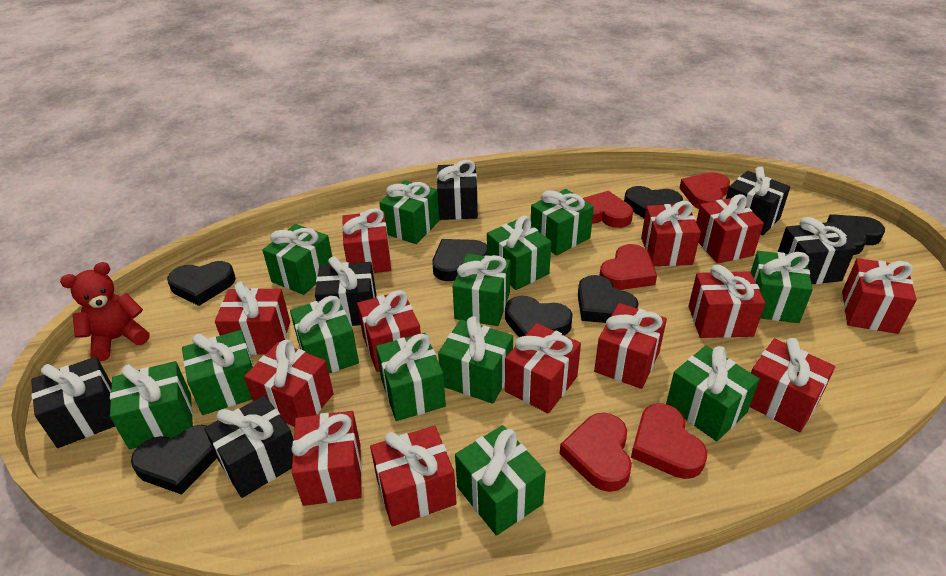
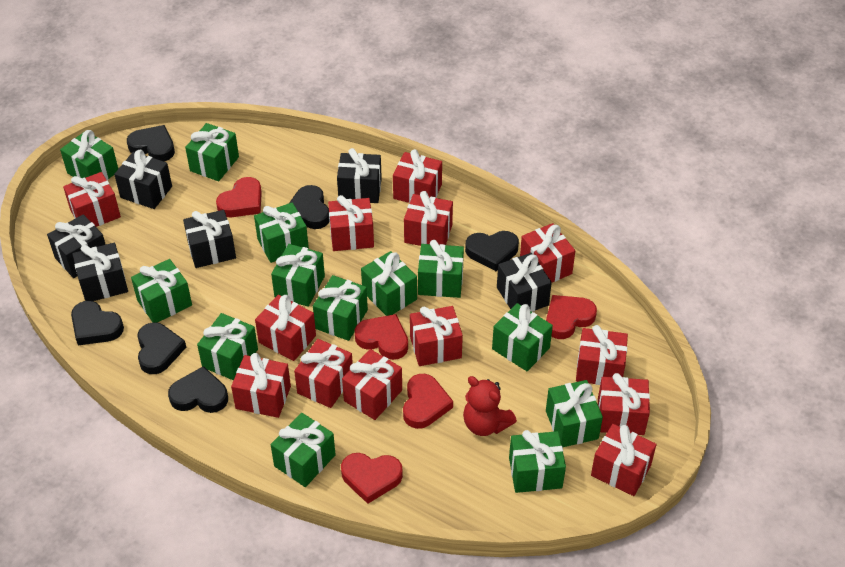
black heart: 7 -> 6

